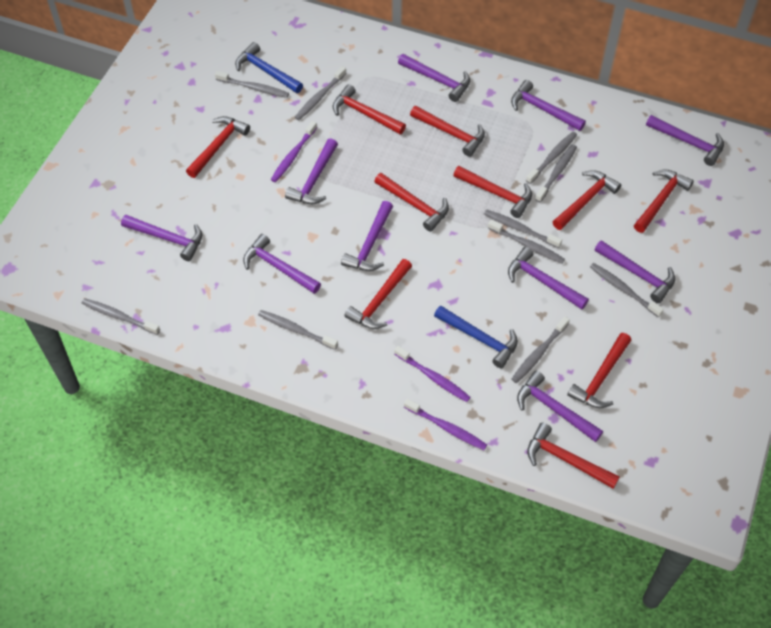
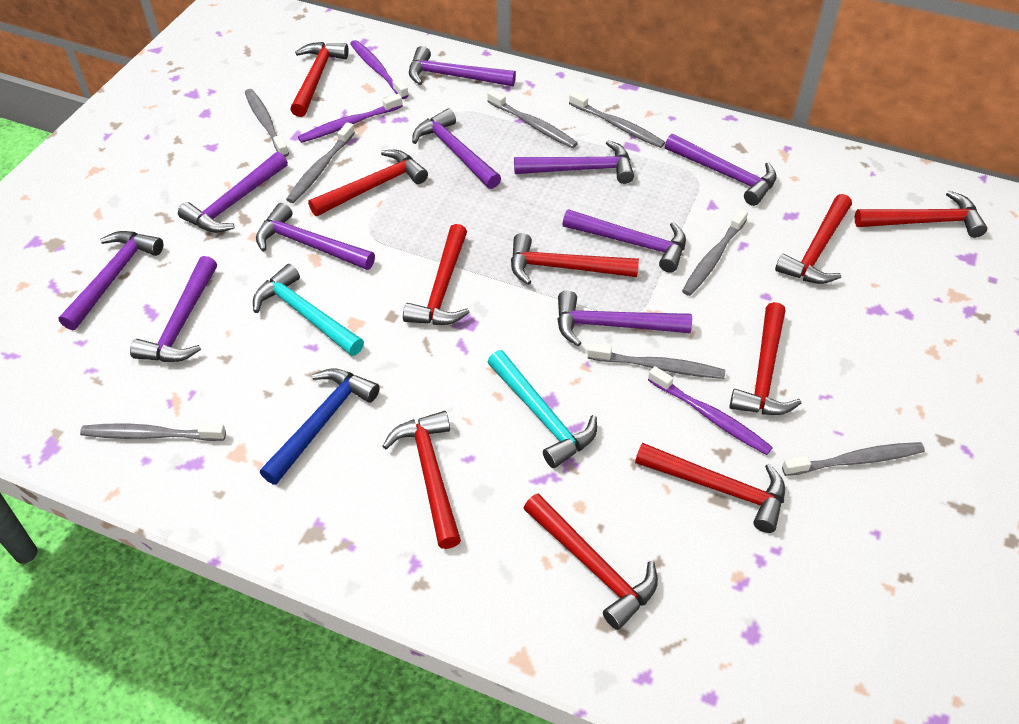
blue hammer: 2 -> 1
grey toothbrush: 10 -> 8
turquoise hammer: 0 -> 2

